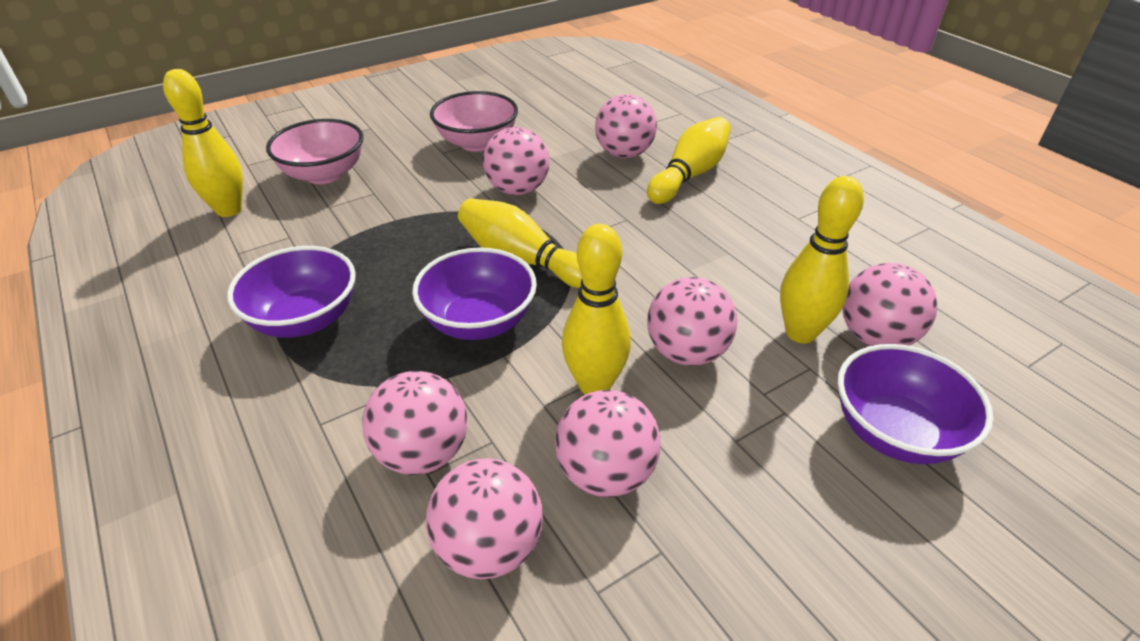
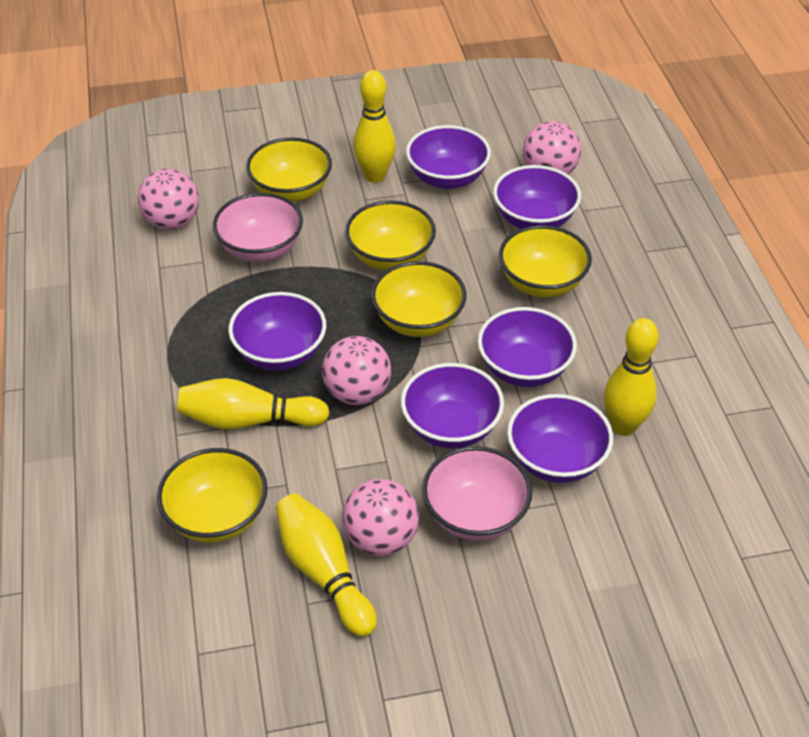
pink ball: 7 -> 4
purple bowl: 3 -> 6
yellow bowl: 0 -> 5
yellow bowling pin: 5 -> 4

